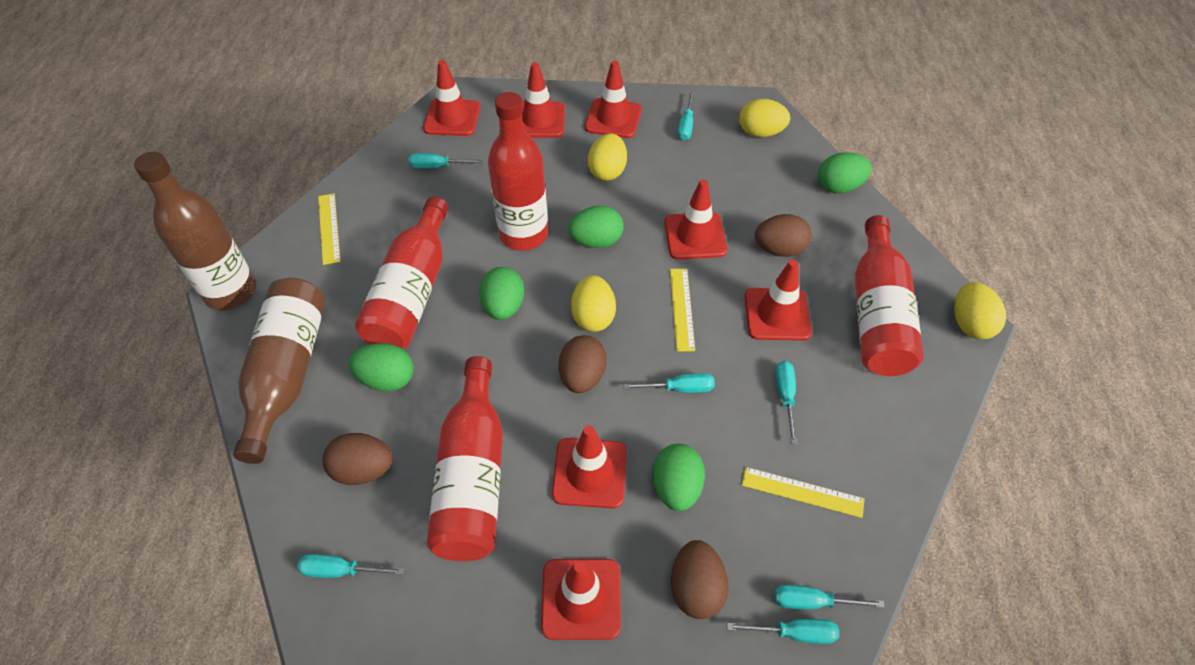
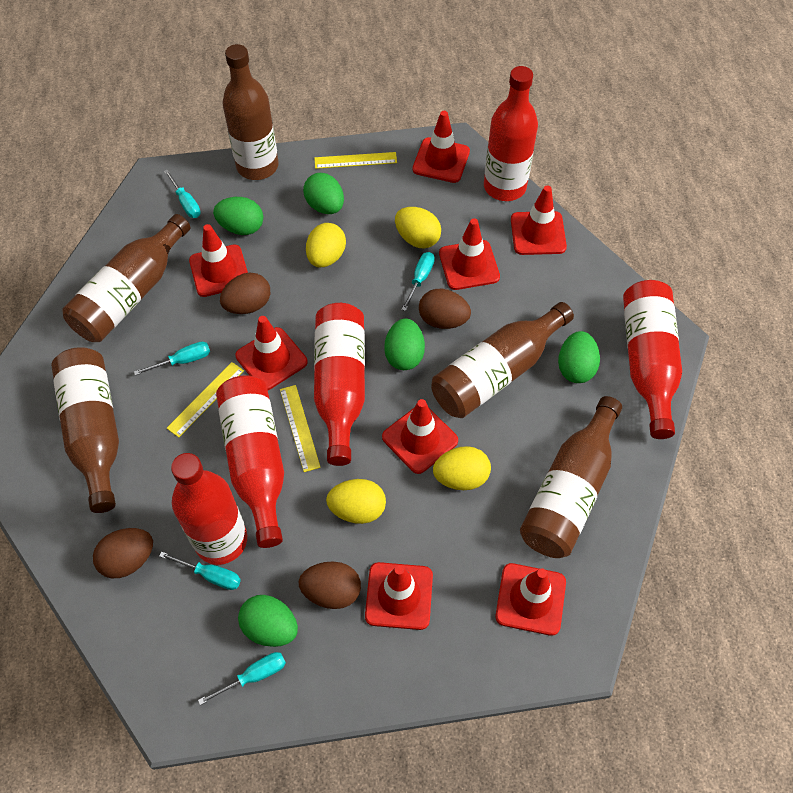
brown bottle: 2 -> 5
red bottle: 4 -> 5
red traffic cone: 7 -> 8
turquoise screwdriver: 7 -> 5

